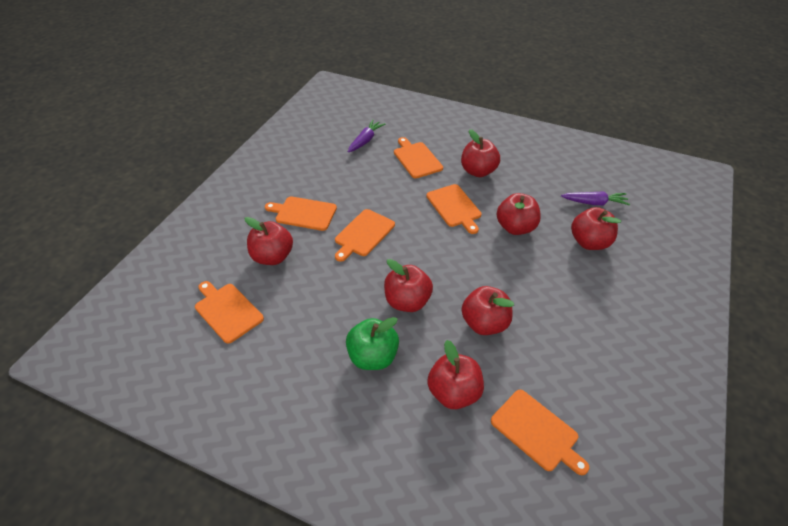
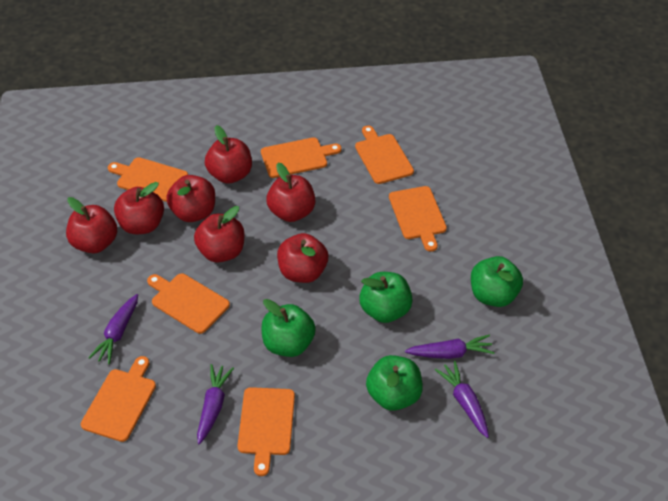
green apple: 1 -> 4
orange cutting board: 6 -> 7
purple carrot: 2 -> 4

